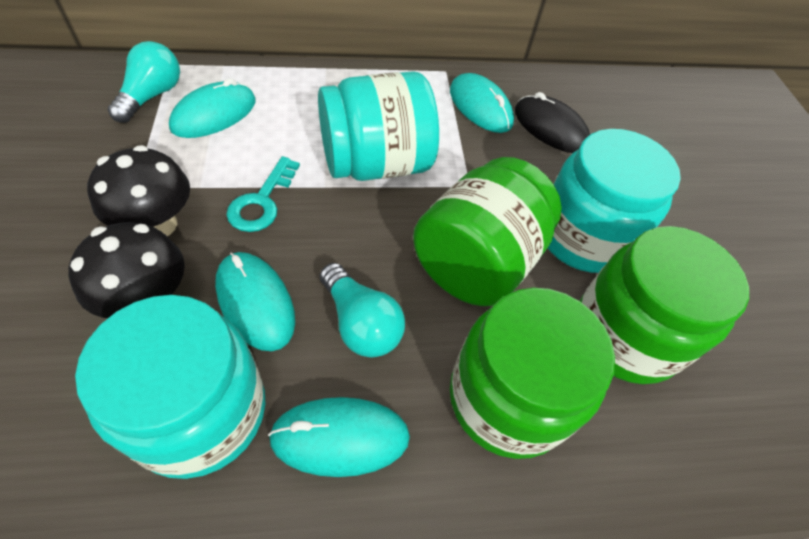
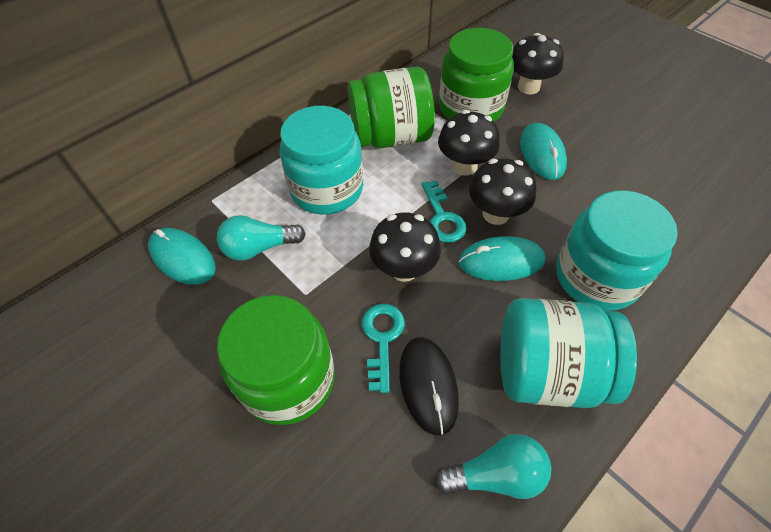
black mushroom: 2 -> 4
turquoise key: 1 -> 2
turquoise mouse: 4 -> 3

